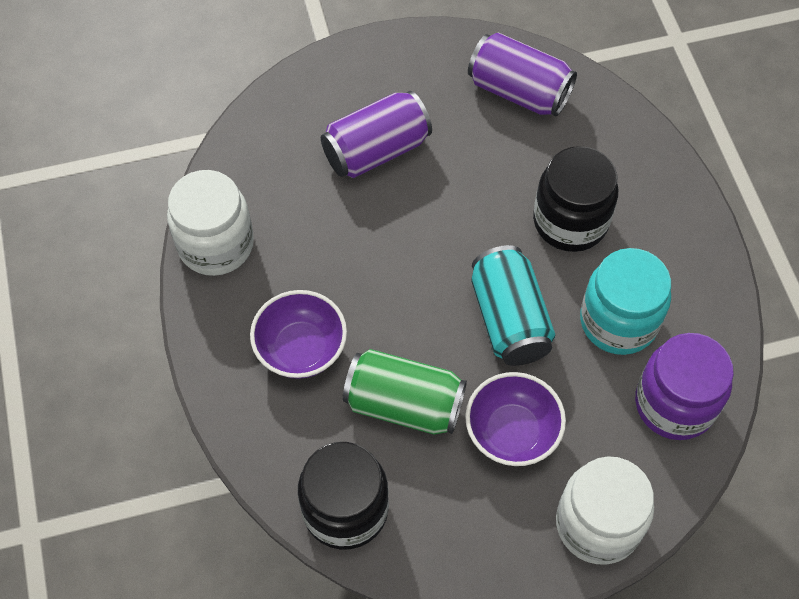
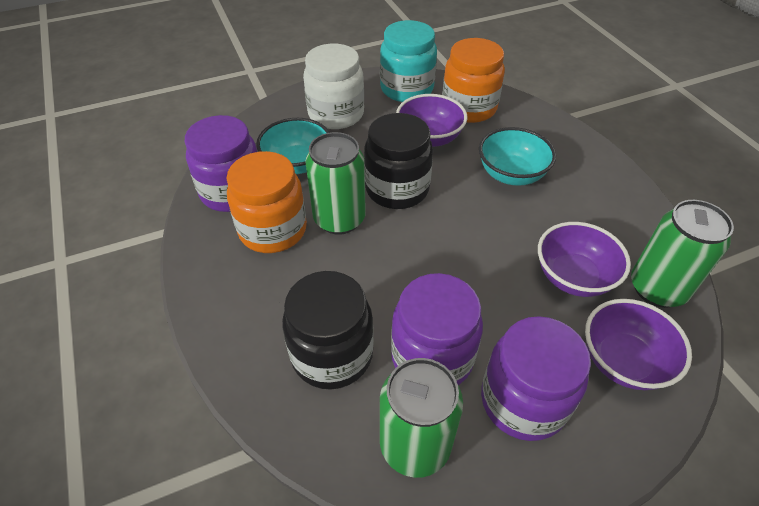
green can: 1 -> 3
orange jar: 0 -> 2
purple bowl: 2 -> 3
purple can: 2 -> 0
purple jar: 1 -> 3
turquoise bowl: 0 -> 2
turquoise can: 1 -> 0
white jar: 2 -> 1

